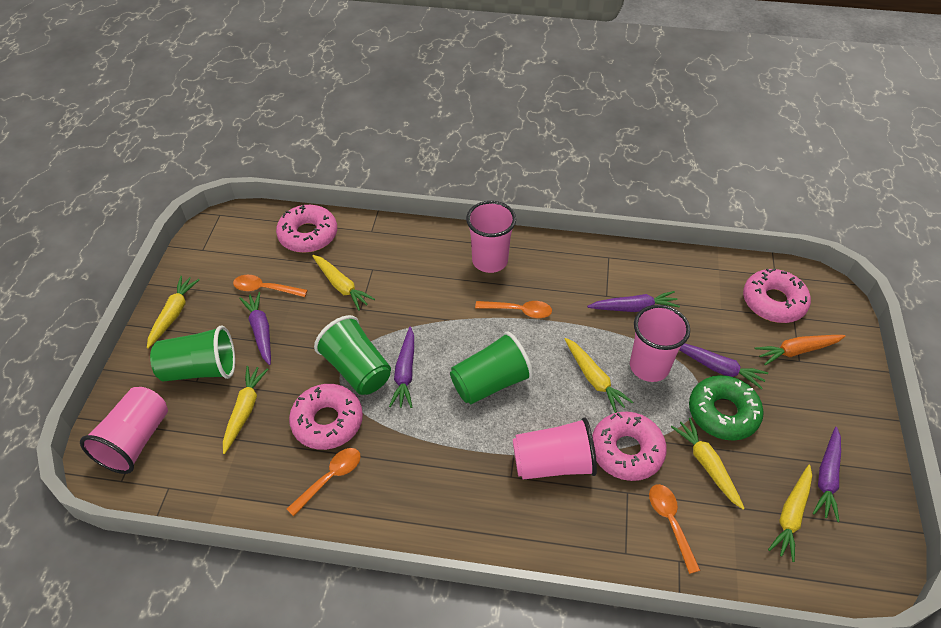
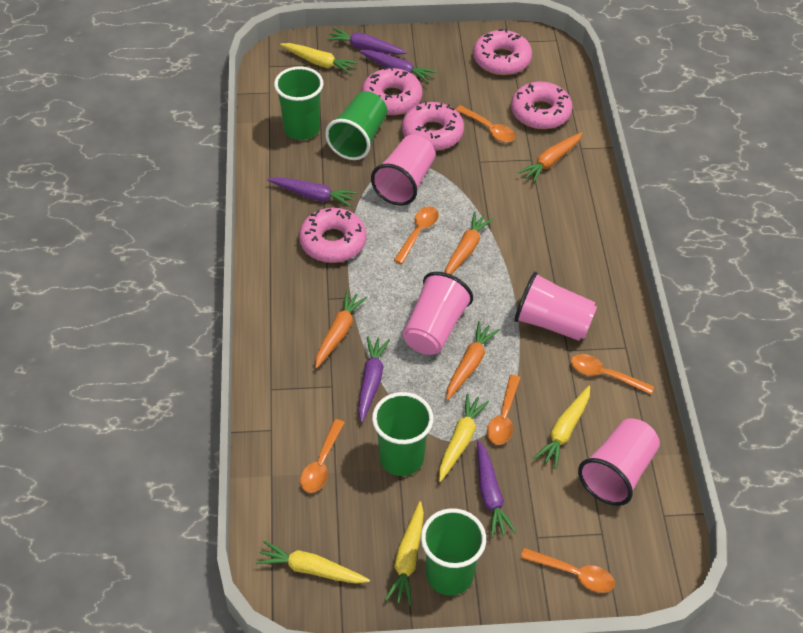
green cup: 3 -> 4
green donut: 1 -> 0
orange carrot: 1 -> 4
orange spoon: 4 -> 6
pink donut: 4 -> 5
yellow carrot: 6 -> 5

